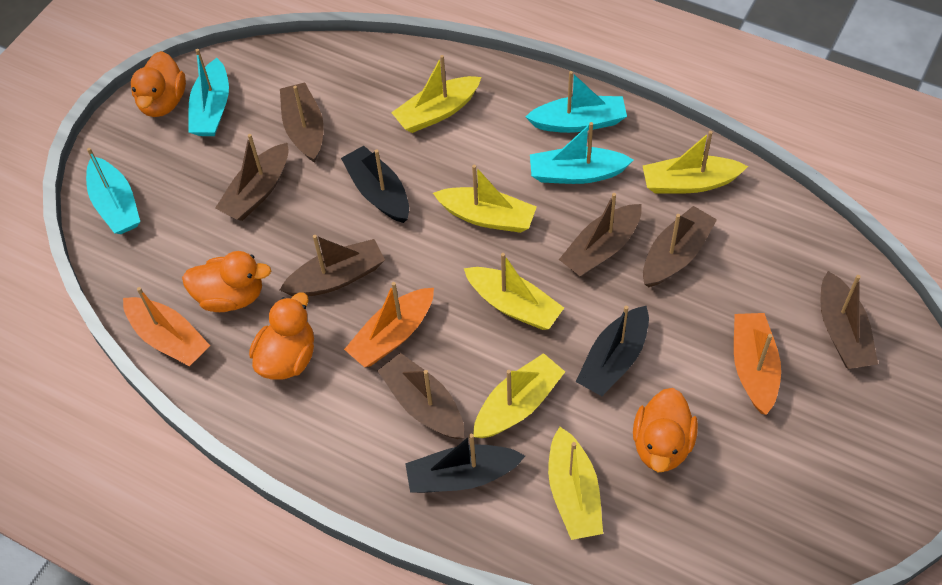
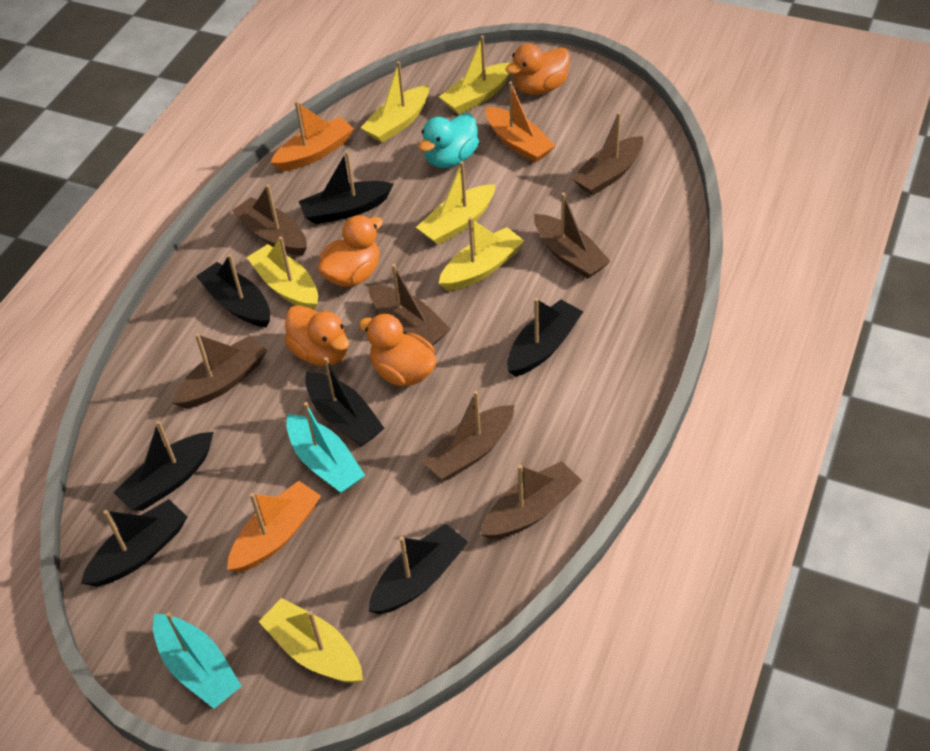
black boat: 3 -> 7
turquoise boat: 4 -> 2
turquoise duck: 0 -> 1

